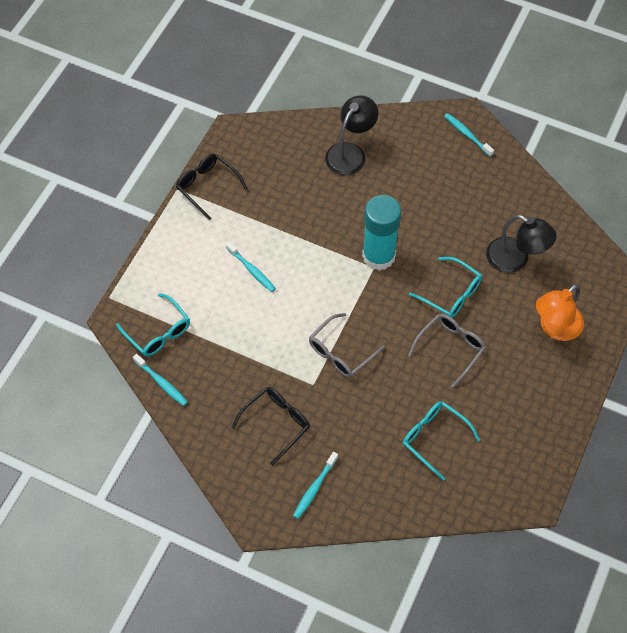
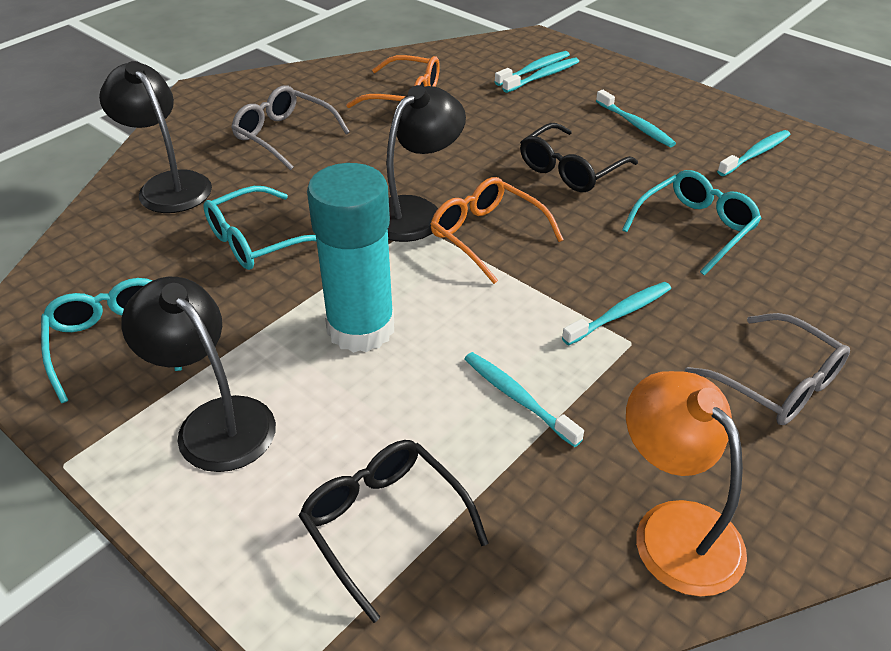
black lamp: 2 -> 3
orange glasses: 0 -> 2
turquoise toothbrush: 4 -> 6

